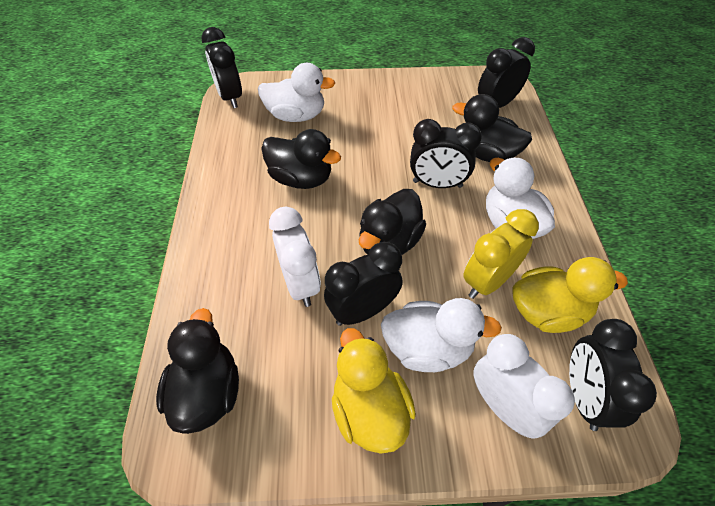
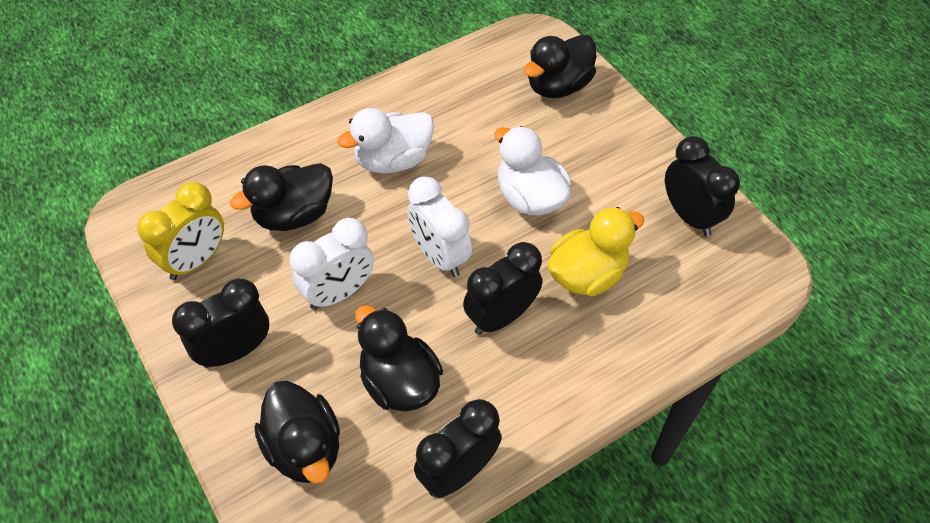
black clock: 5 -> 4
white duck: 3 -> 2
yellow duck: 2 -> 1

